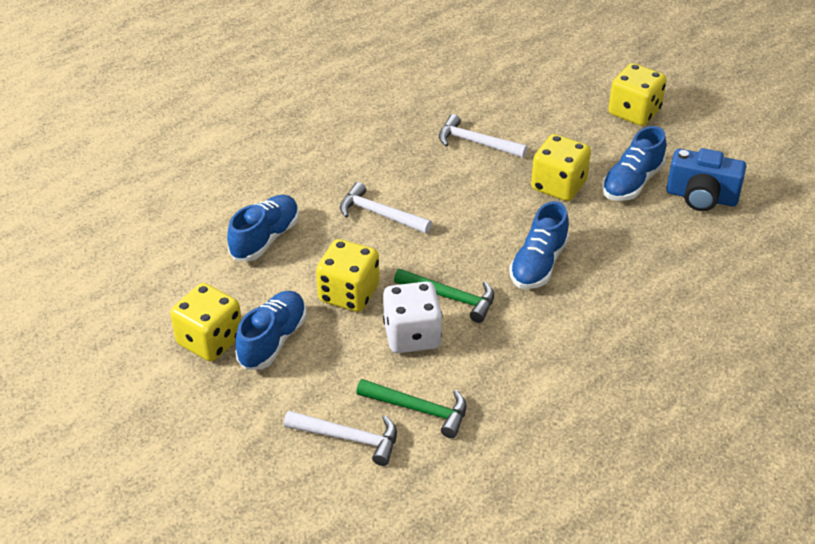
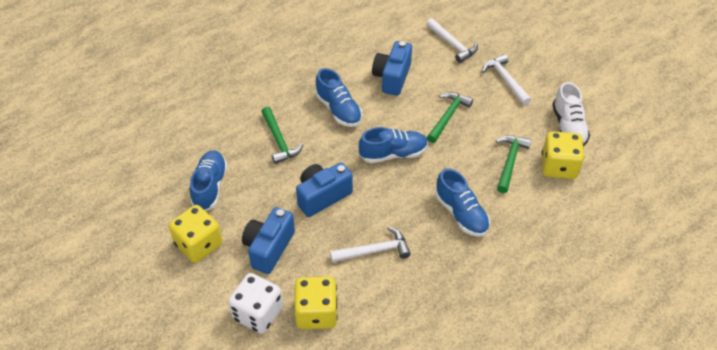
blue camera: 1 -> 3
green hammer: 2 -> 3
white shoe: 0 -> 1
yellow dice: 4 -> 3

